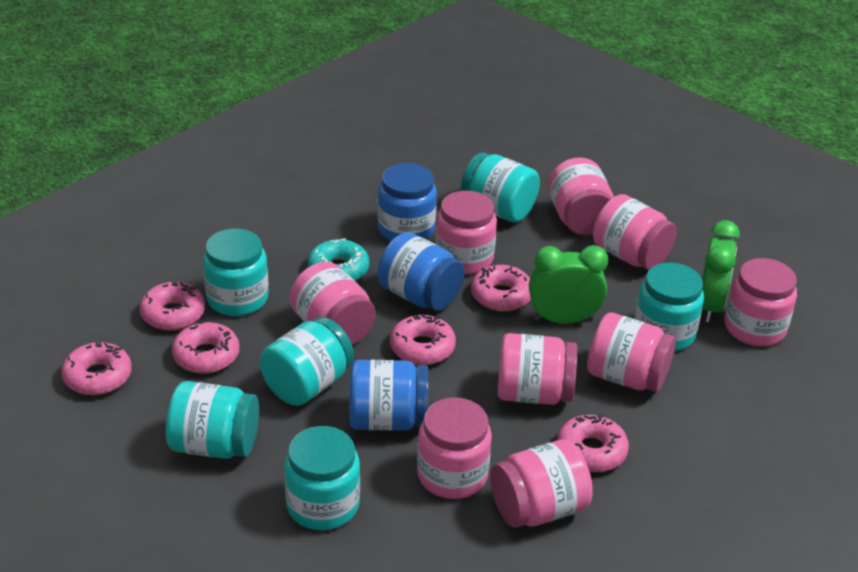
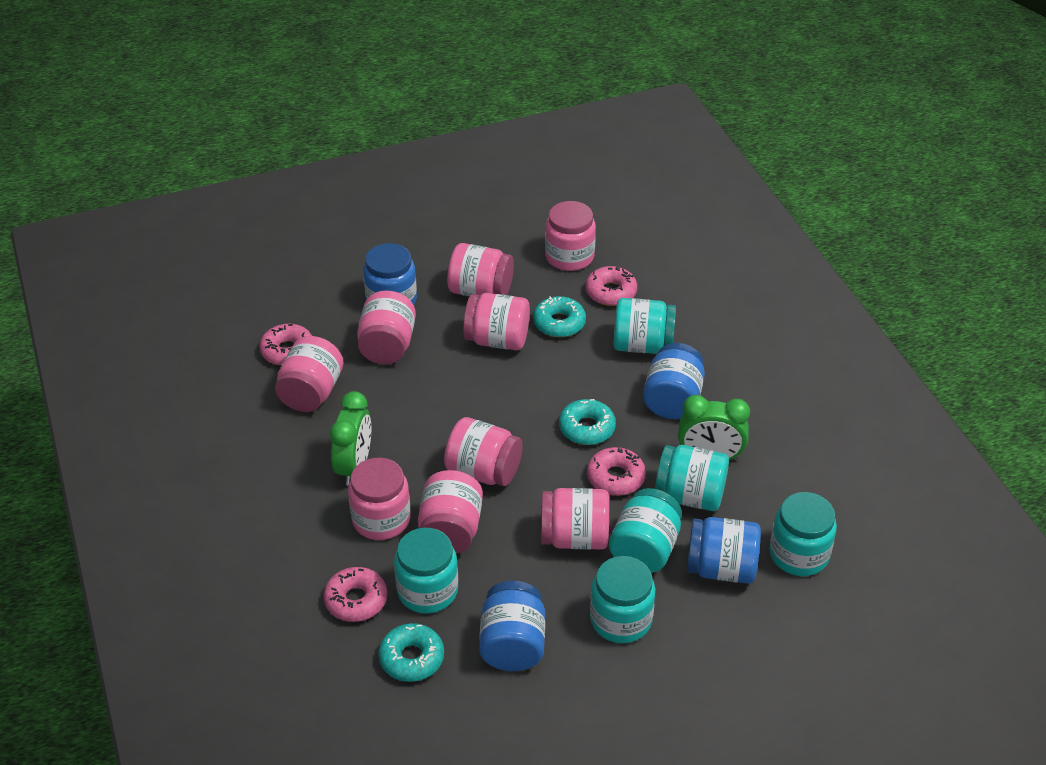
blue jar: 3 -> 4
pink donut: 6 -> 4
turquoise donut: 1 -> 3

